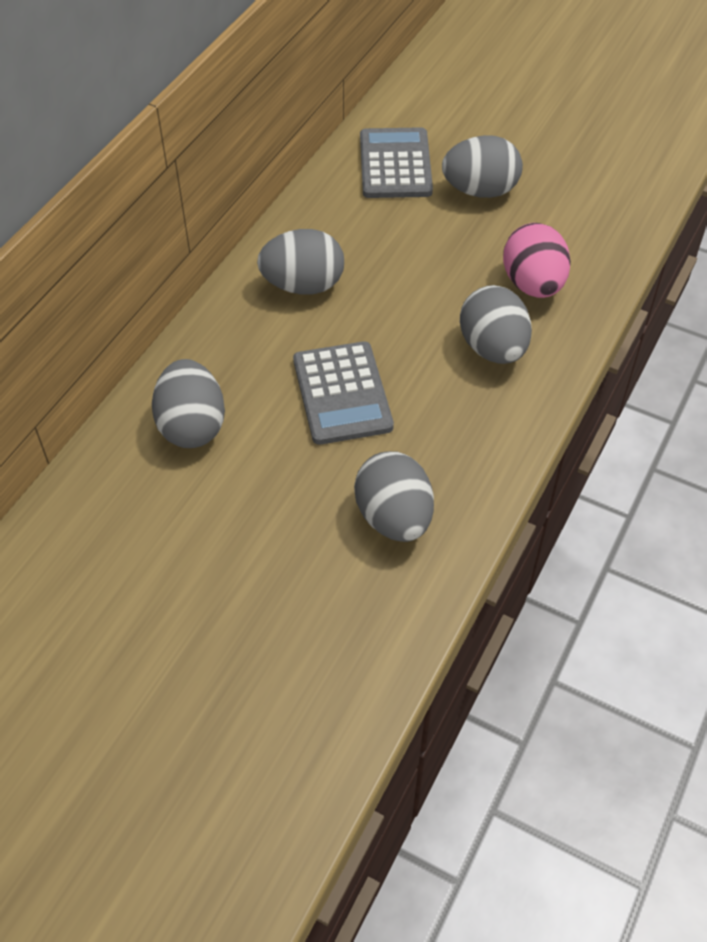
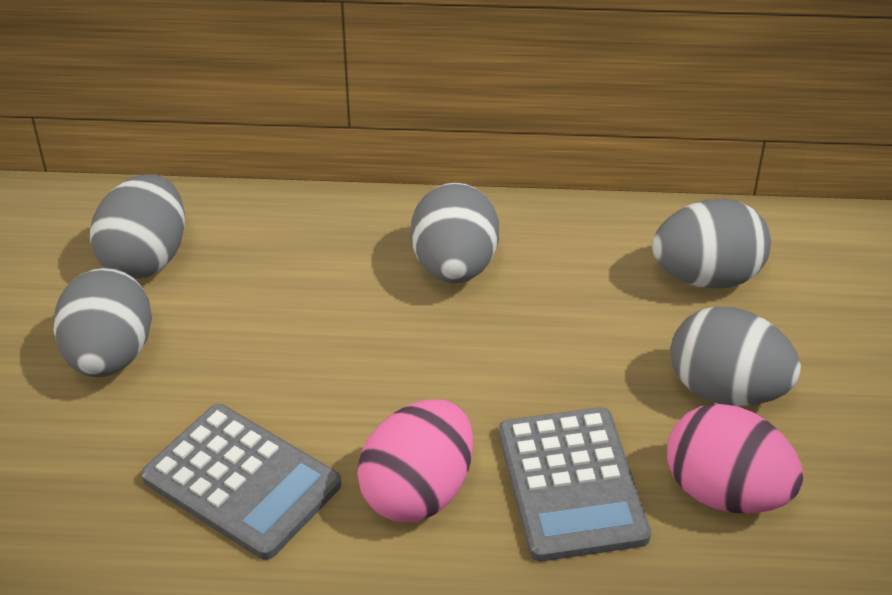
pink egg: 1 -> 2

